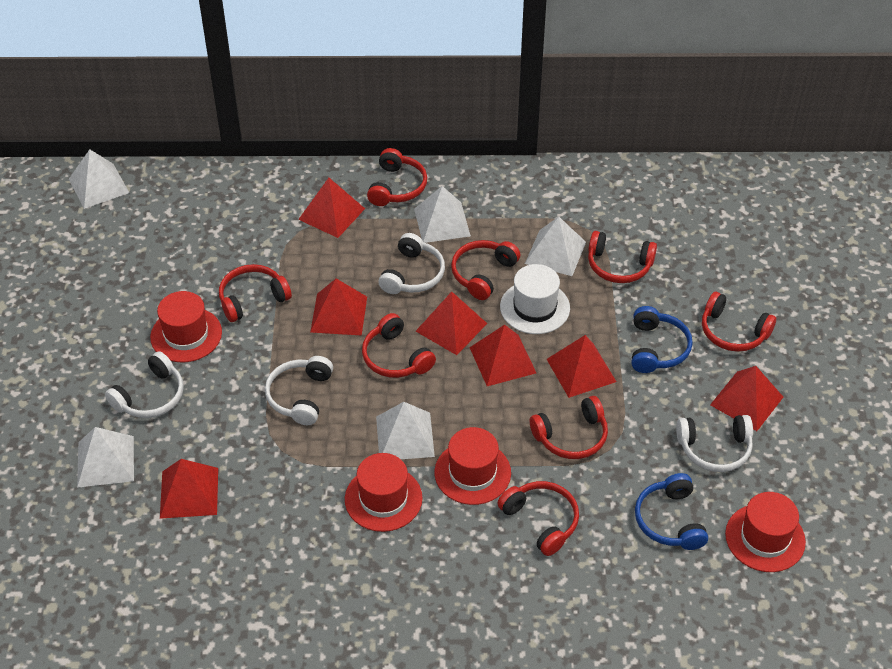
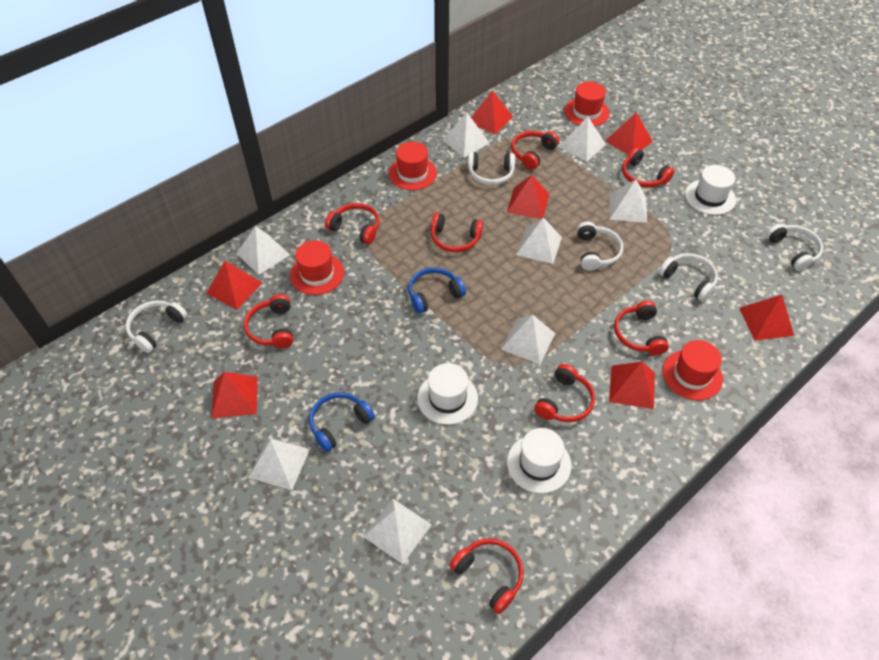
white hat: 1 -> 3
white headphones: 4 -> 5
white pyramid: 5 -> 8

